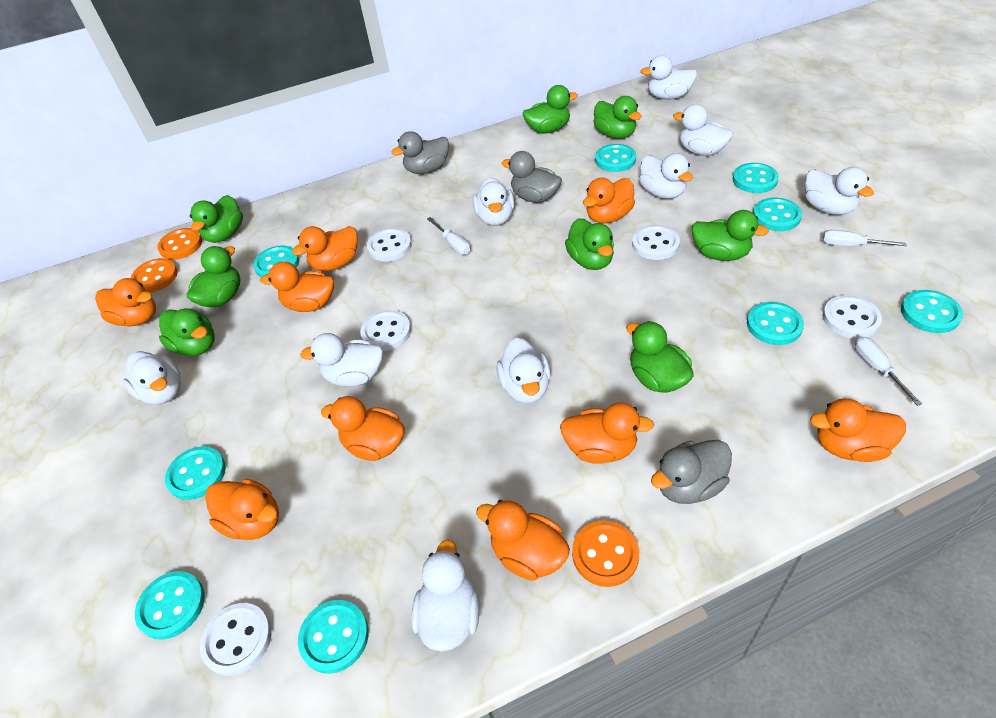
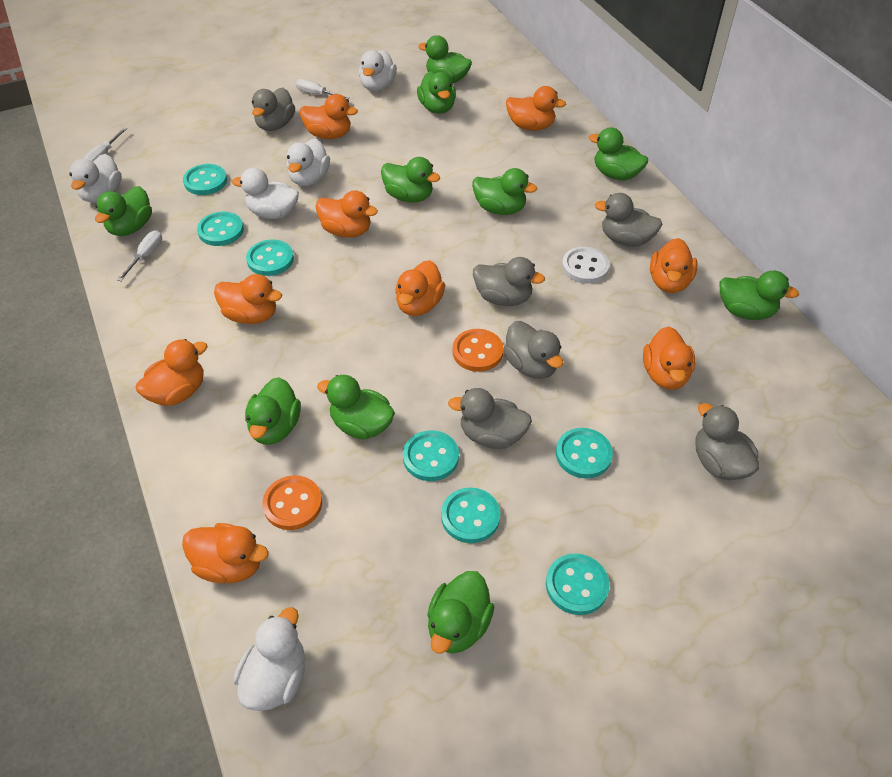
green duck: 8 -> 10
grey duck: 3 -> 6
orange button: 3 -> 2
turquoise button: 9 -> 7
white button: 5 -> 1
white duck: 9 -> 5

